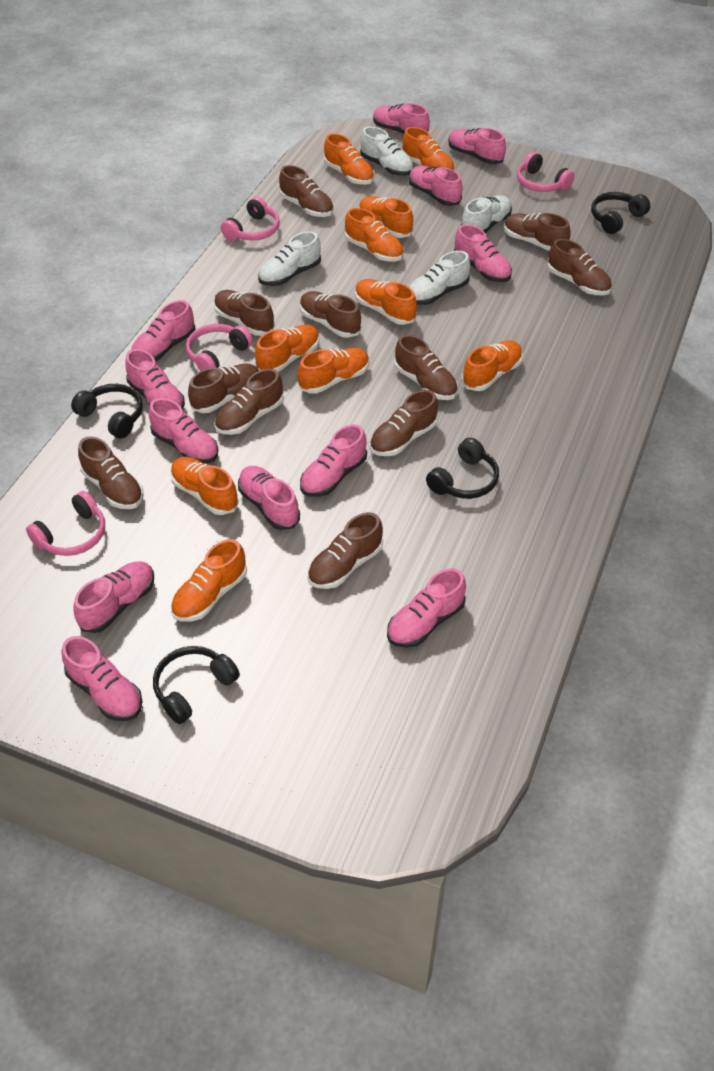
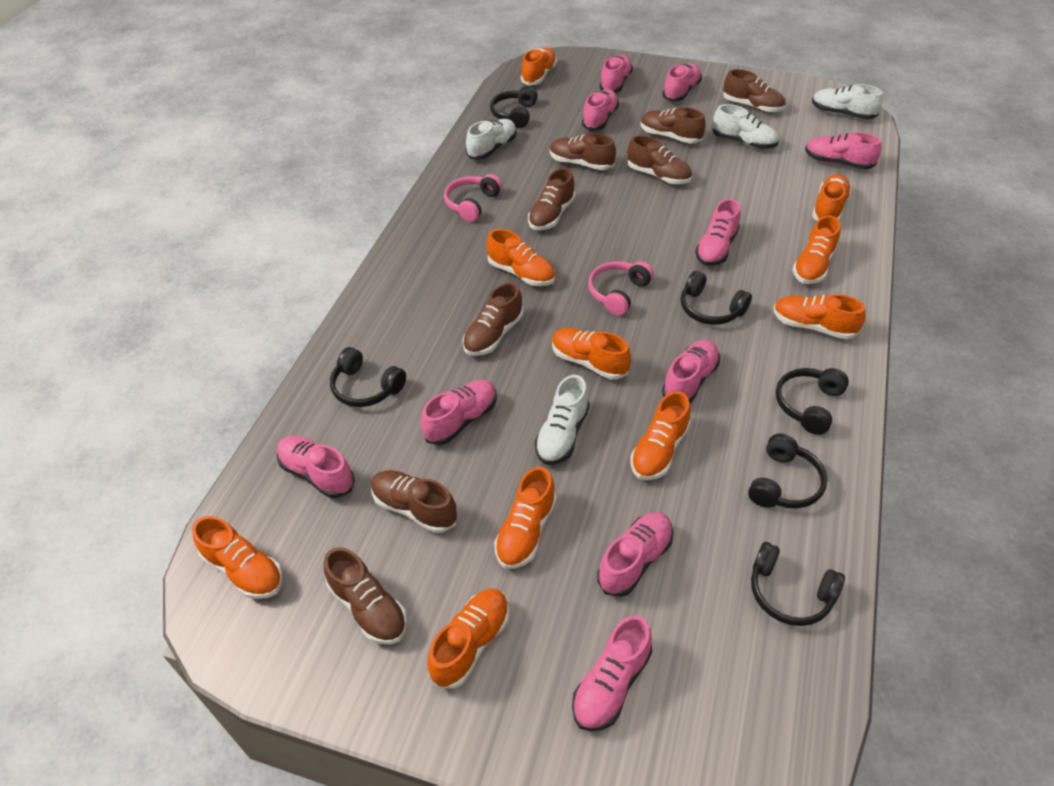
black headphones: 4 -> 6
brown shoe: 11 -> 8
pink headphones: 4 -> 2
pink shoe: 12 -> 10

